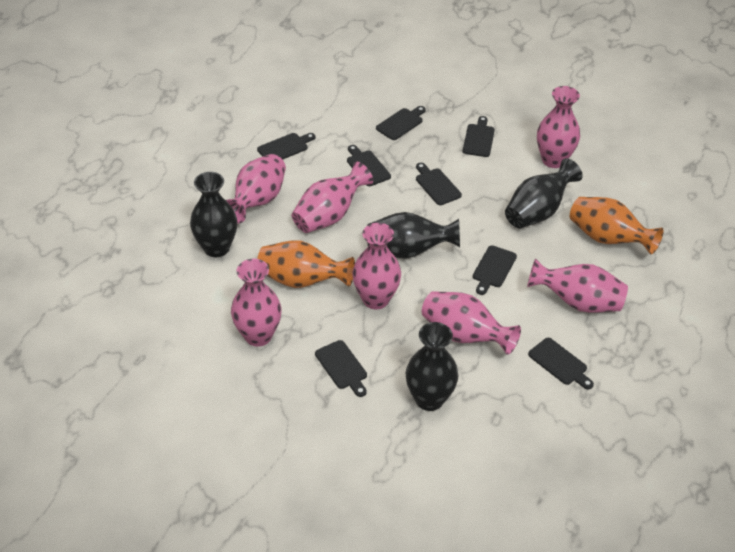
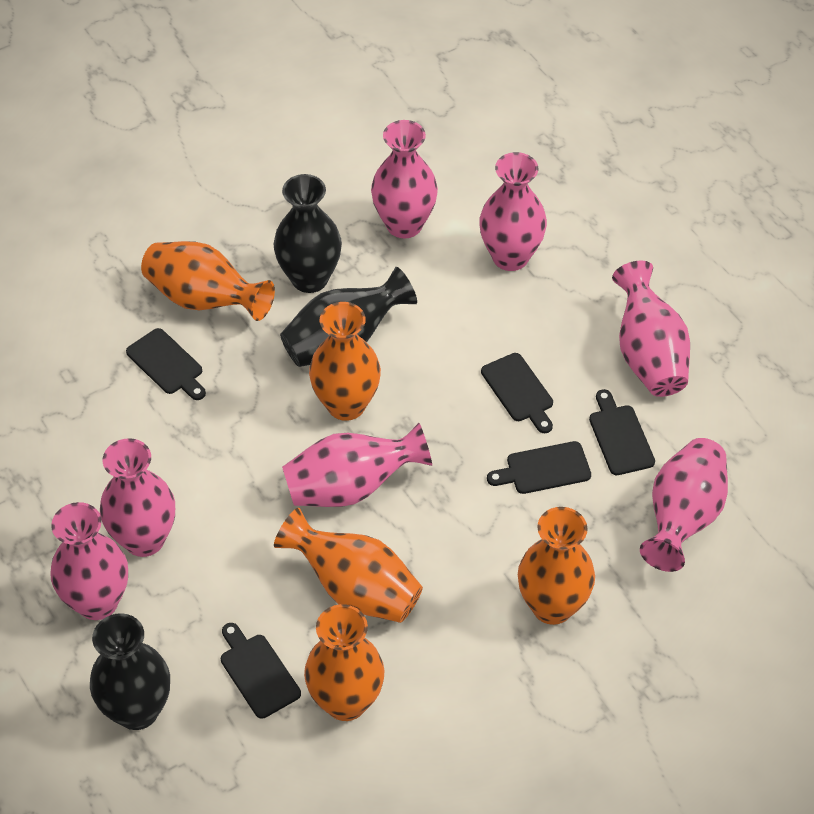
black cutting board: 8 -> 5
black vase: 4 -> 3
orange vase: 2 -> 5

